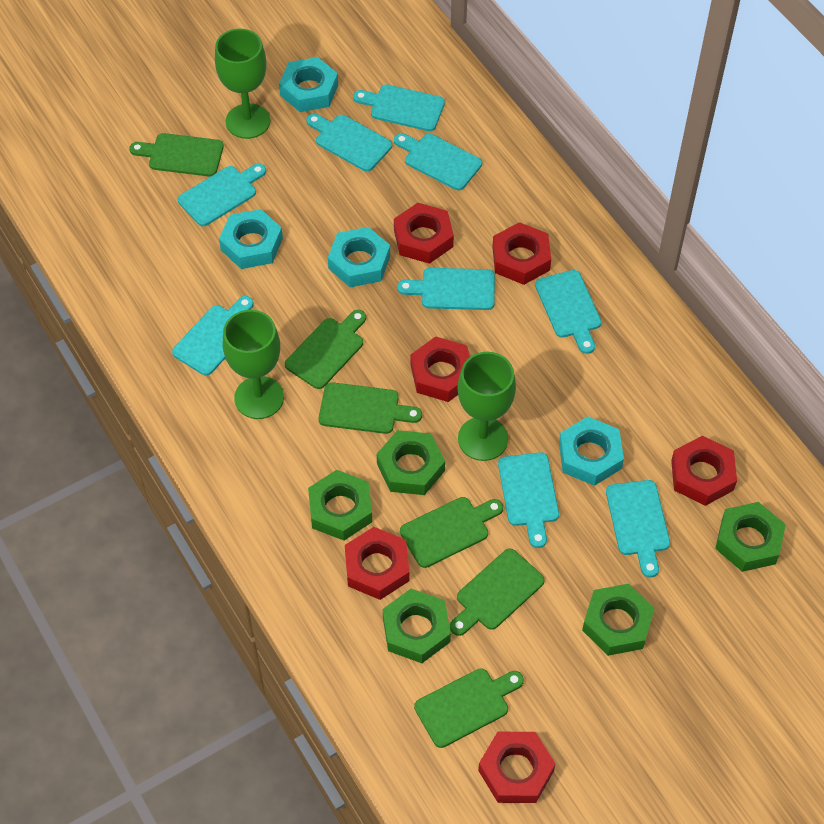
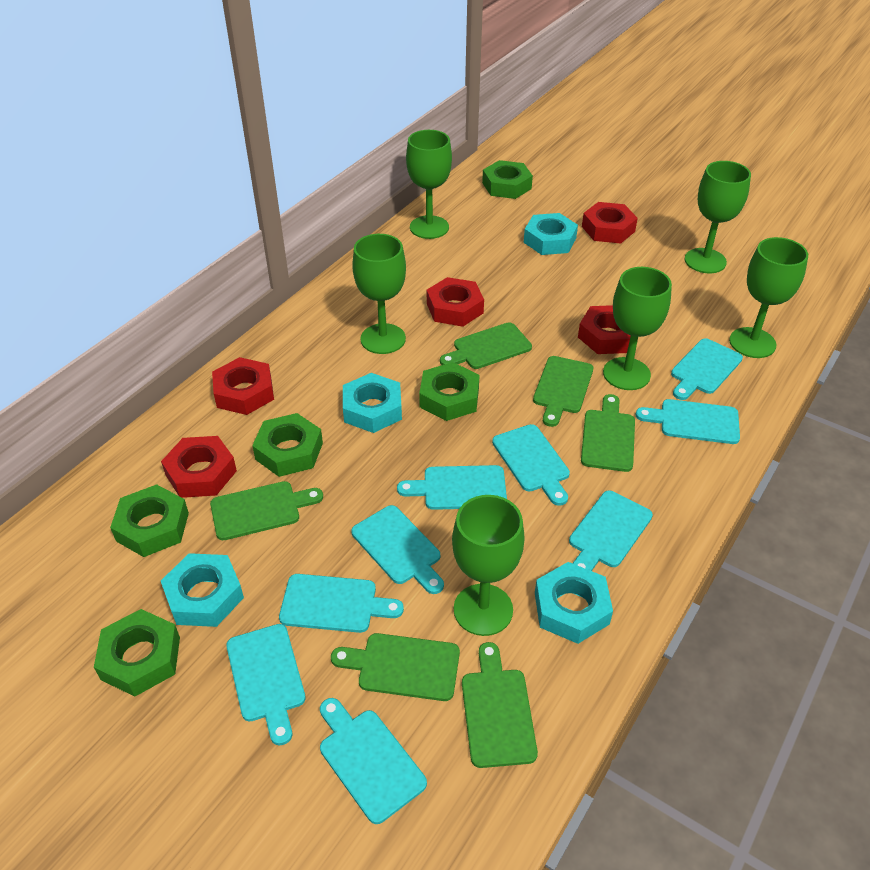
green goblet: 3 -> 6
red nut: 6 -> 5

